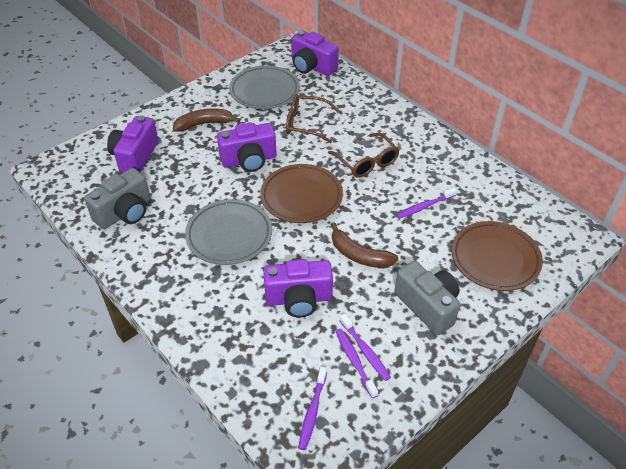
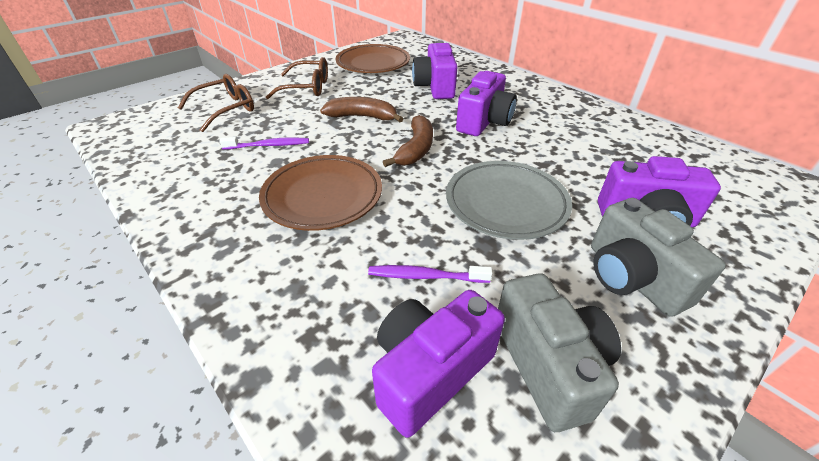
grey plate: 2 -> 1
purple toothbrush: 4 -> 2

